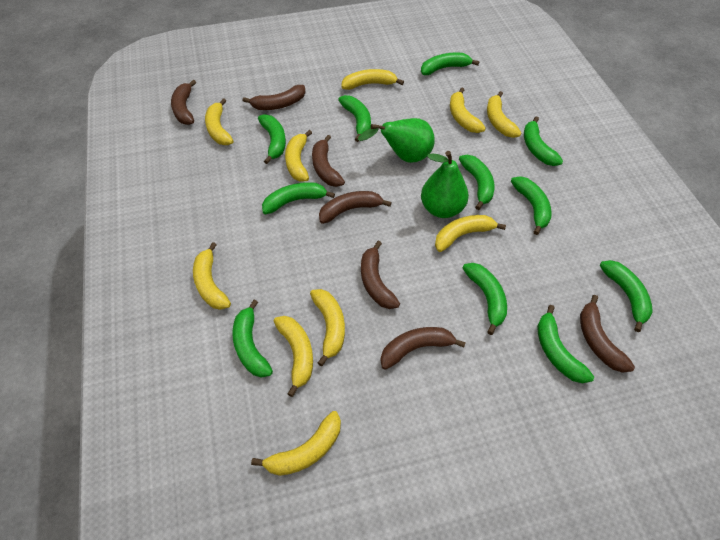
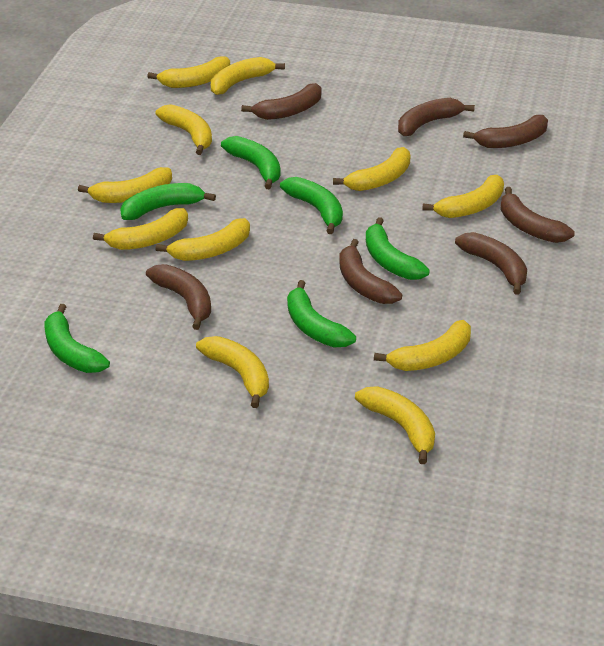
green banana: 11 -> 6
green pear: 2 -> 0
yellow banana: 10 -> 11

